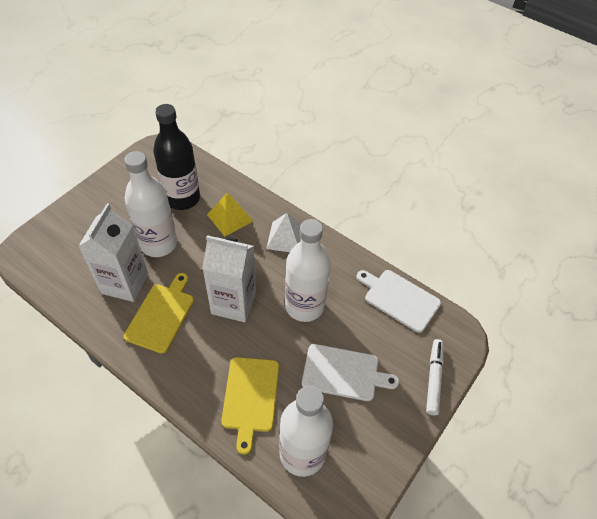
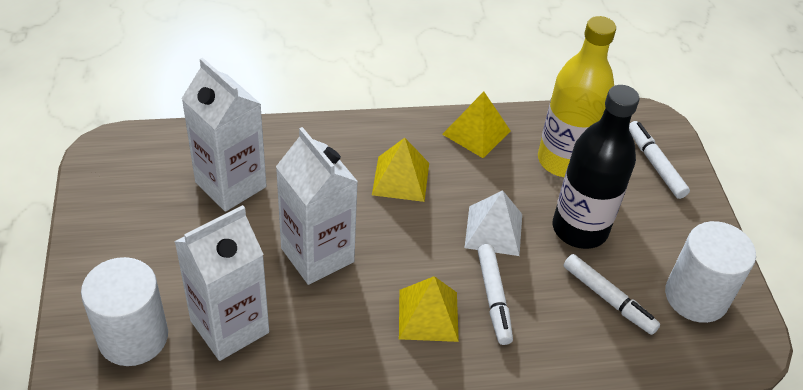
white bottle: 3 -> 0
white carton: 2 -> 3
white cutting board: 2 -> 0
white cylinder: 0 -> 2
white marker: 1 -> 3
yellow bottle: 0 -> 1
yellow cutting board: 2 -> 0
yellow pyramid: 1 -> 3

